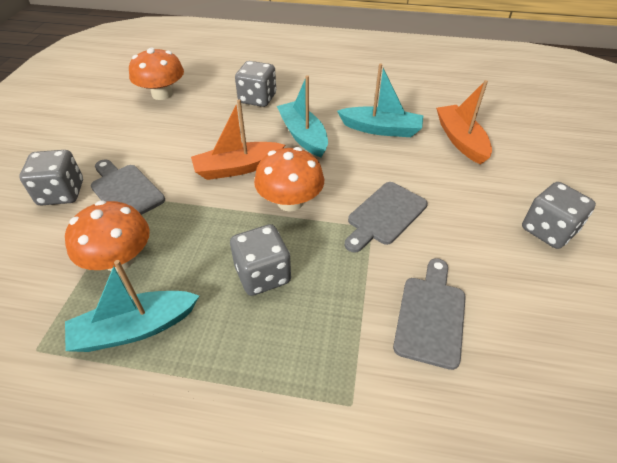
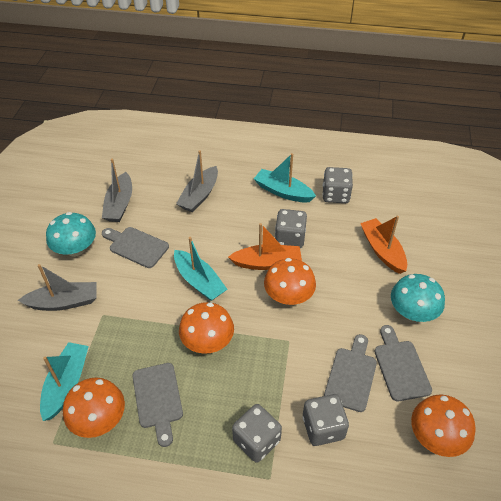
grey boat: 0 -> 3
grey cutting board: 3 -> 4
orange mushroom: 3 -> 4
turquoise mushroom: 0 -> 2

